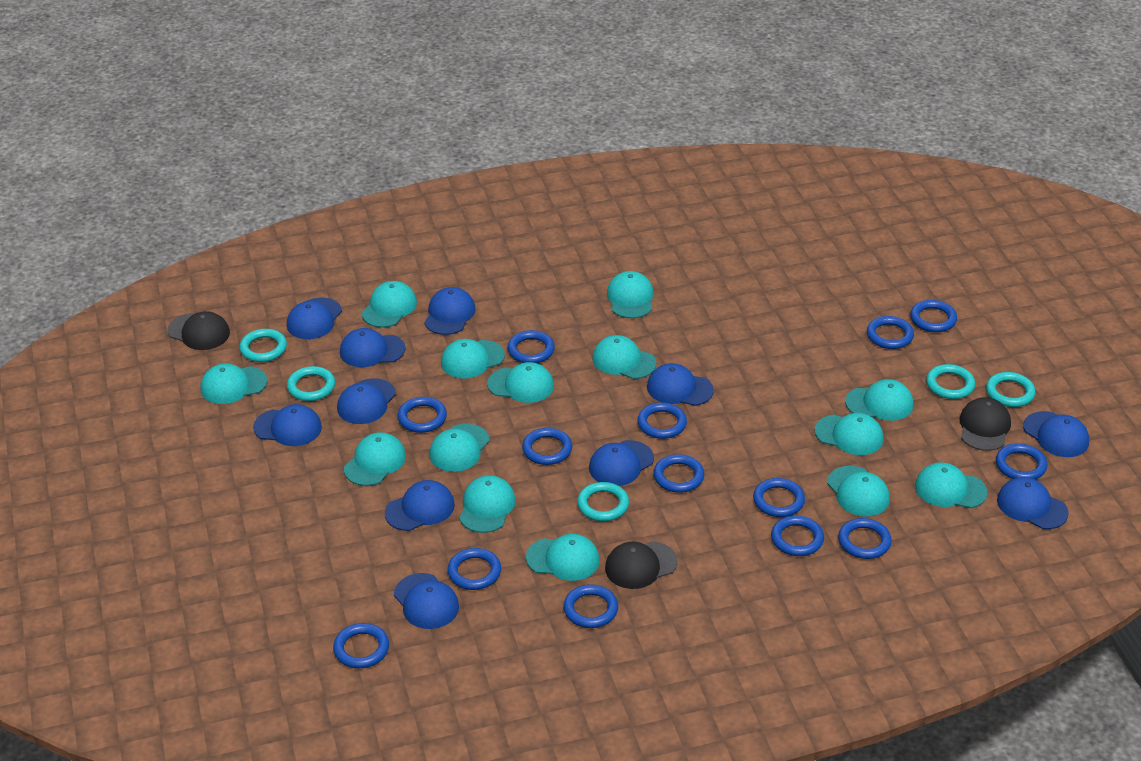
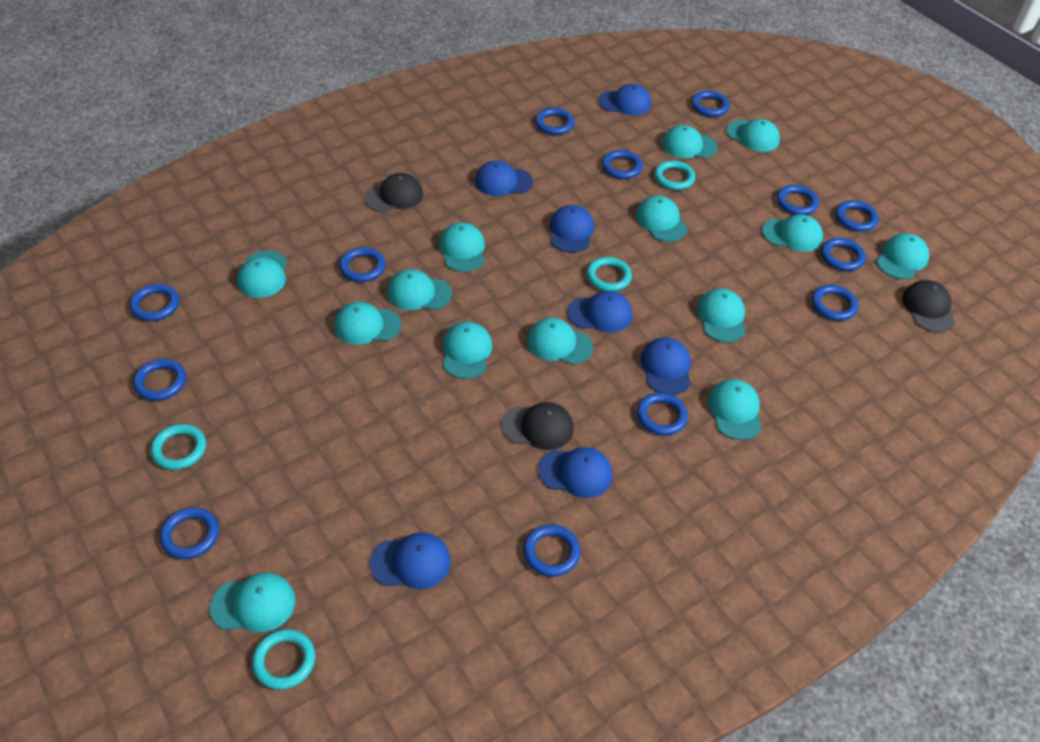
blue cap: 11 -> 7
blue ring: 14 -> 13
turquoise ring: 5 -> 4

